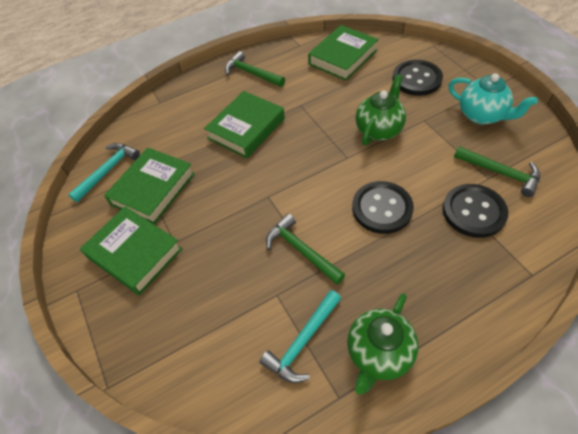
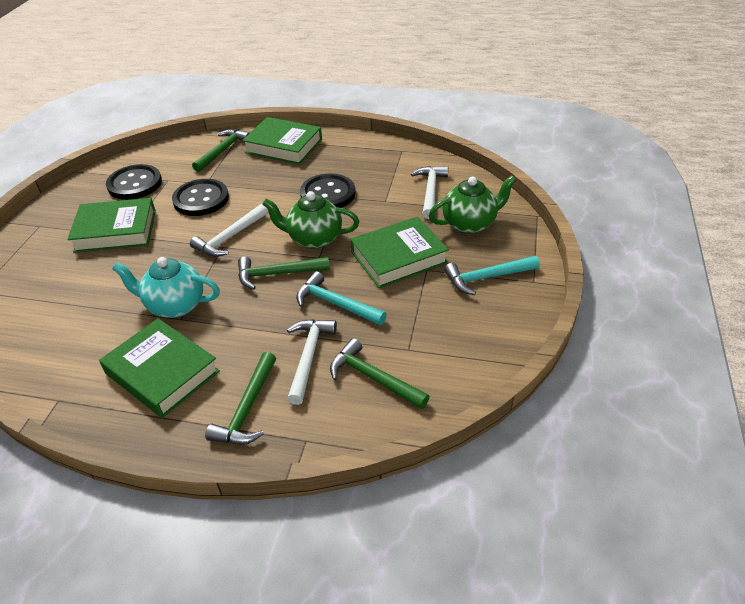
green hammer: 3 -> 4
white hammer: 0 -> 3

